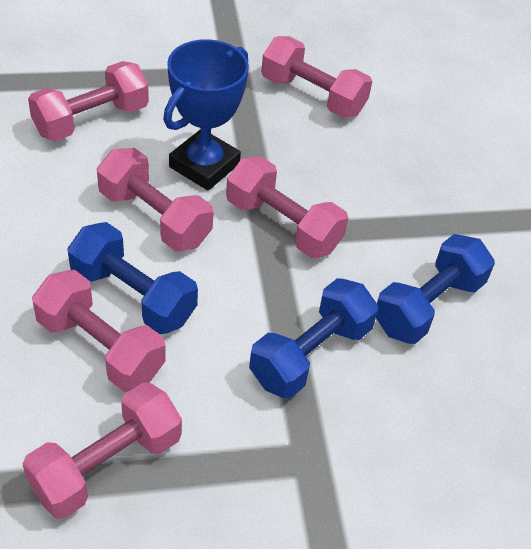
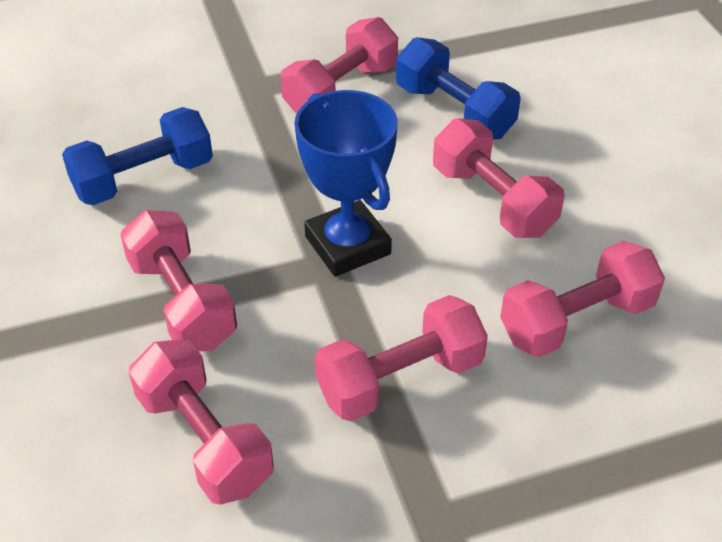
blue dumbbell: 3 -> 2

